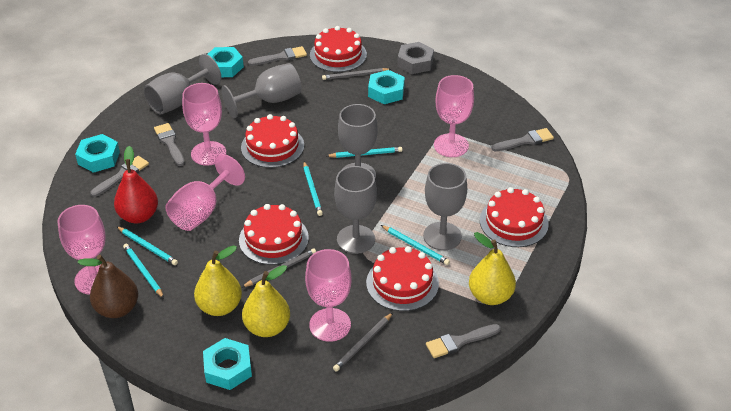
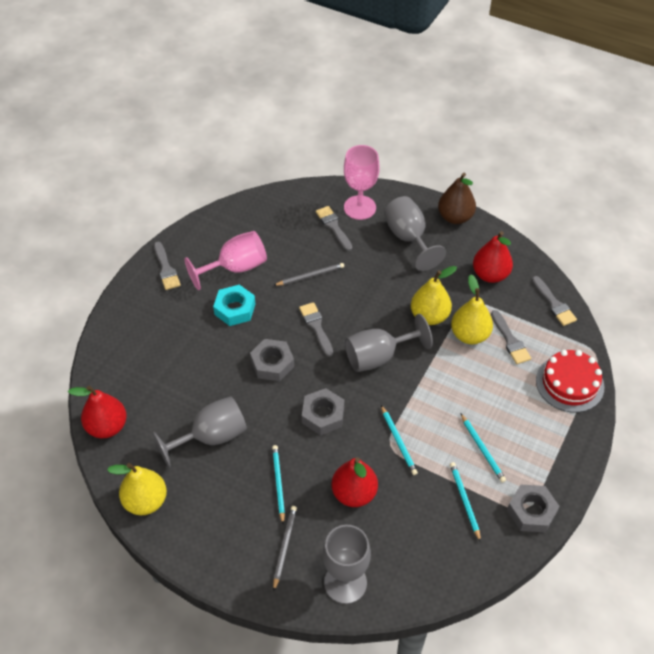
grey goblet: 5 -> 4
grey nut: 1 -> 3
grey pencil: 3 -> 2
pink goblet: 5 -> 2
red cake: 5 -> 1
red pear: 1 -> 3
turquoise nut: 4 -> 1
turquoise pencil: 5 -> 4

